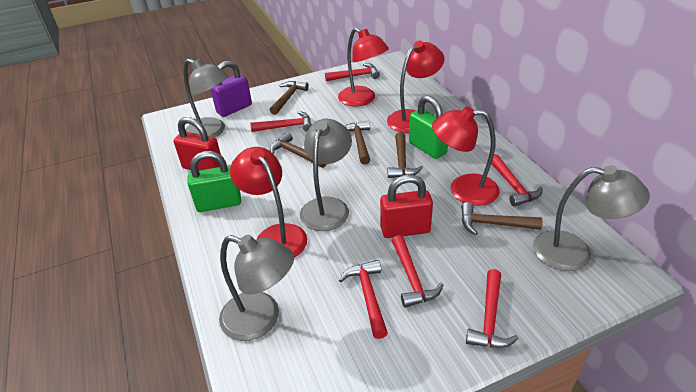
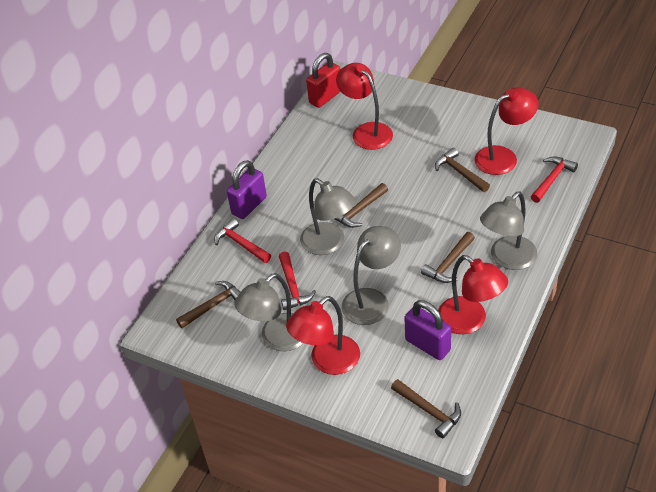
green padlock: 2 -> 0
purple padlock: 1 -> 2
red hammer: 6 -> 3
red padlock: 2 -> 1

